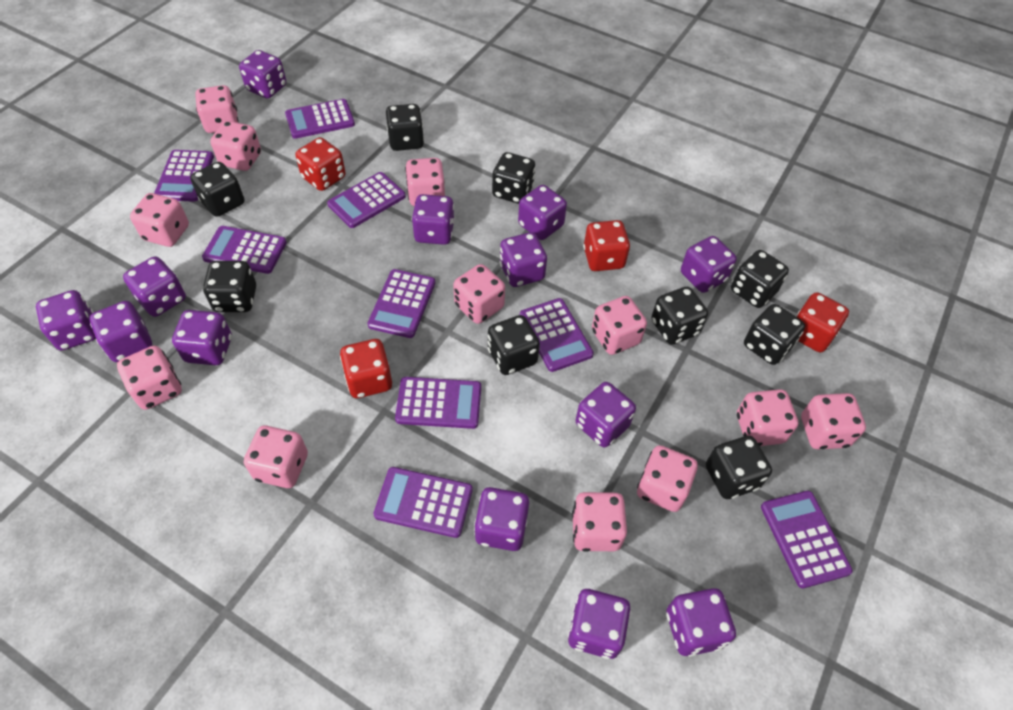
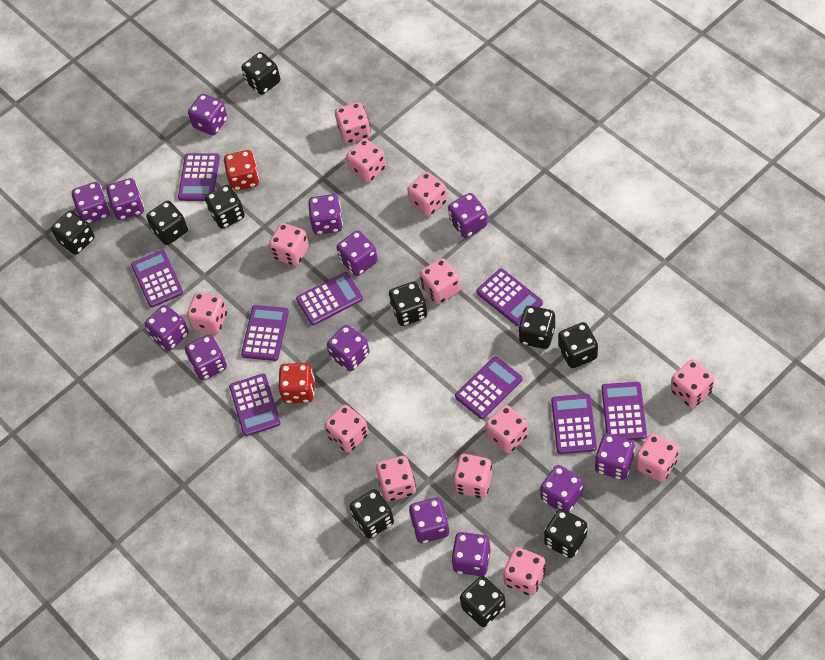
black dice: 9 -> 10
pink dice: 12 -> 13
red dice: 4 -> 2

